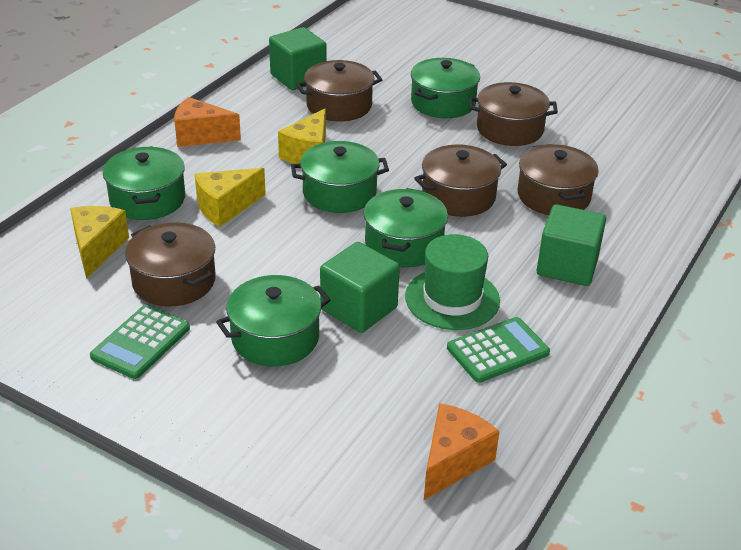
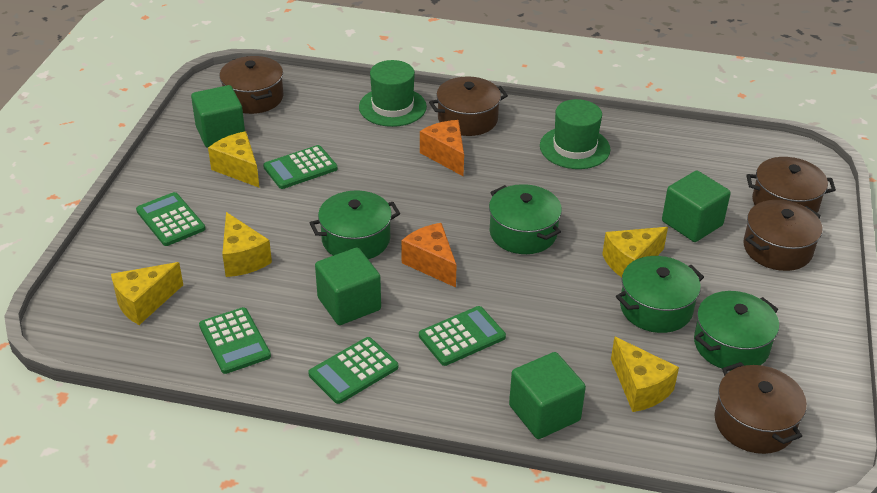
green calculator: 2 -> 5
green cube: 3 -> 4
green hat: 1 -> 2
green pot: 5 -> 4
yellow cheese: 3 -> 5

